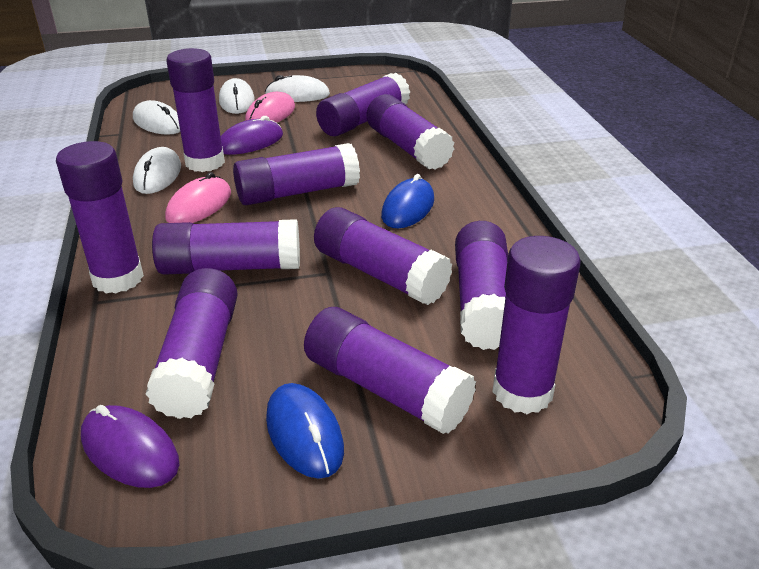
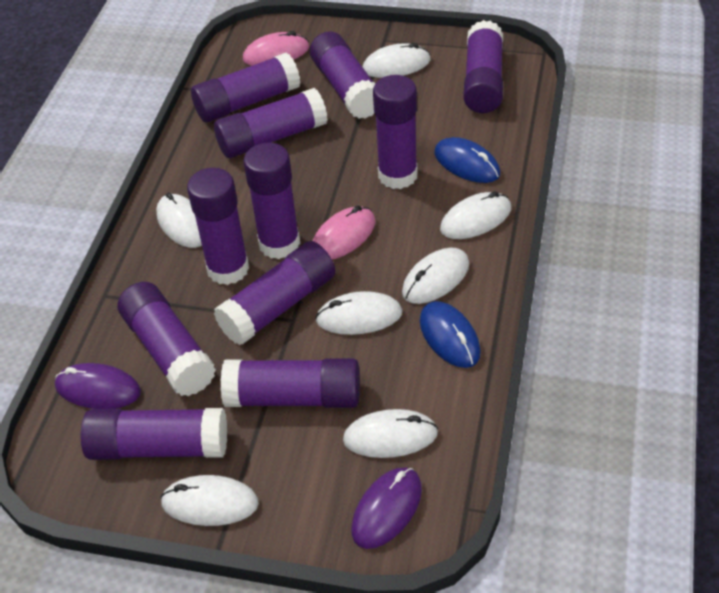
white mouse: 4 -> 7

